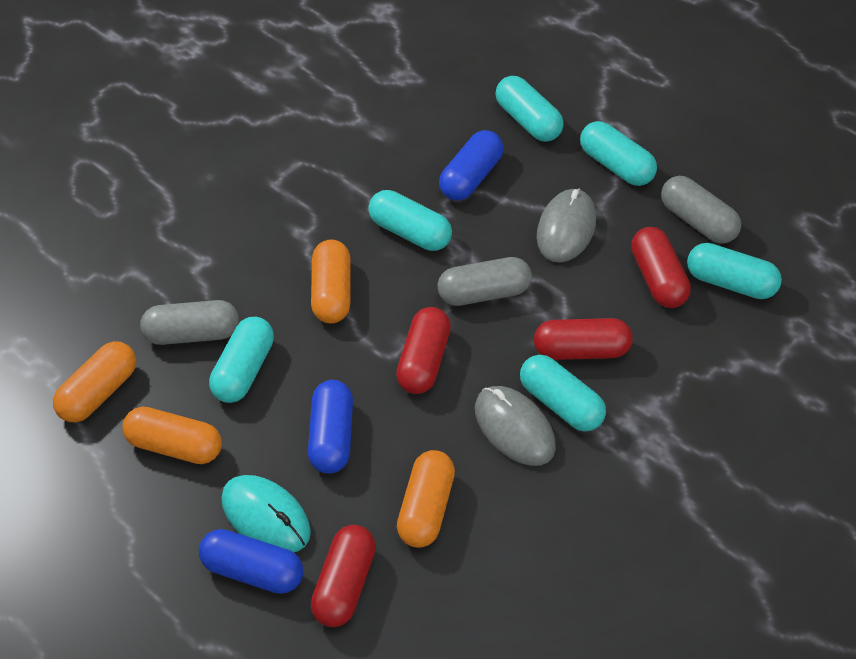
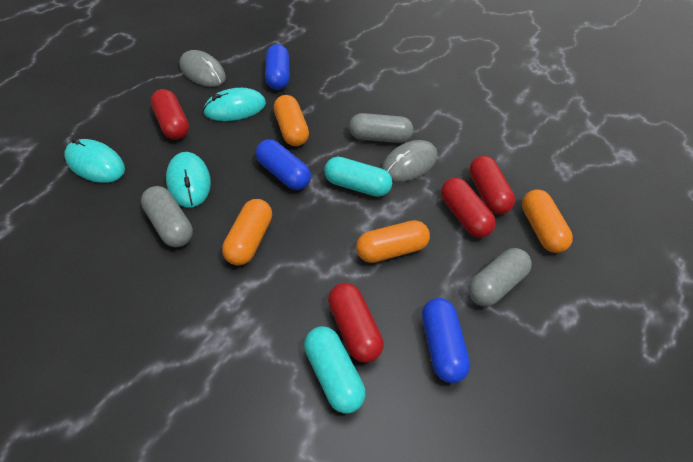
turquoise capsule: 6 -> 2
turquoise mouse: 1 -> 3

